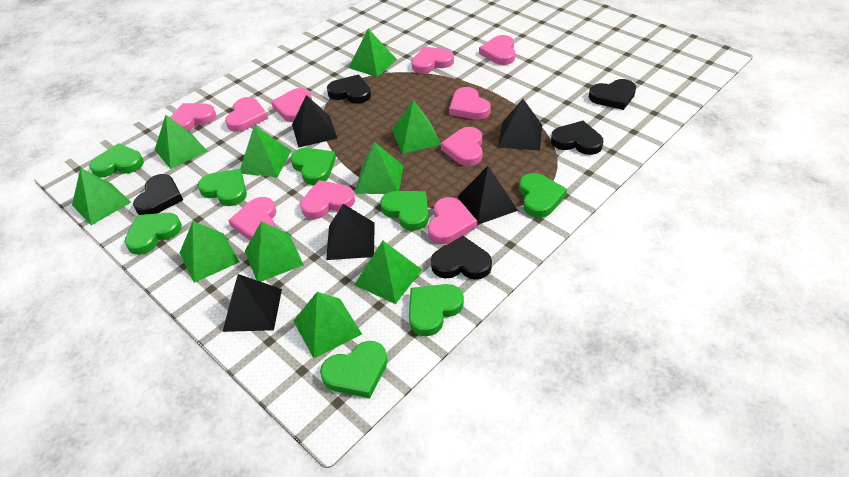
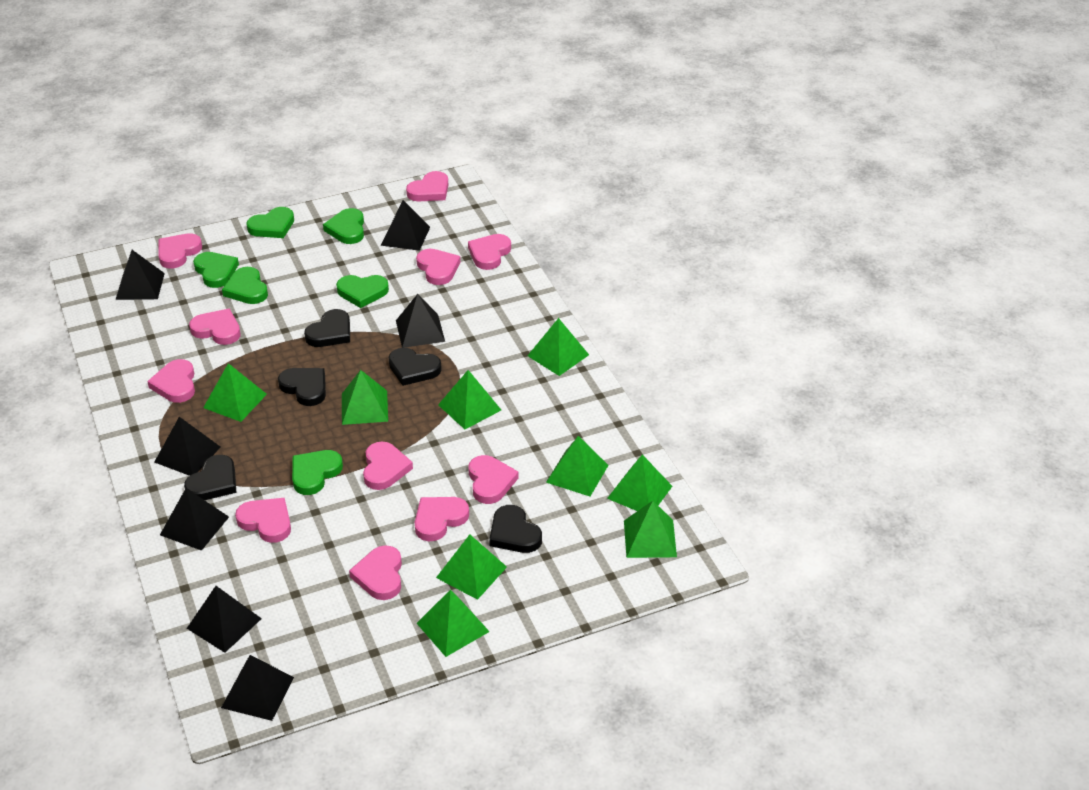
black pyramid: 5 -> 7
green heart: 8 -> 6
green pyramid: 10 -> 9
pink heart: 10 -> 11

